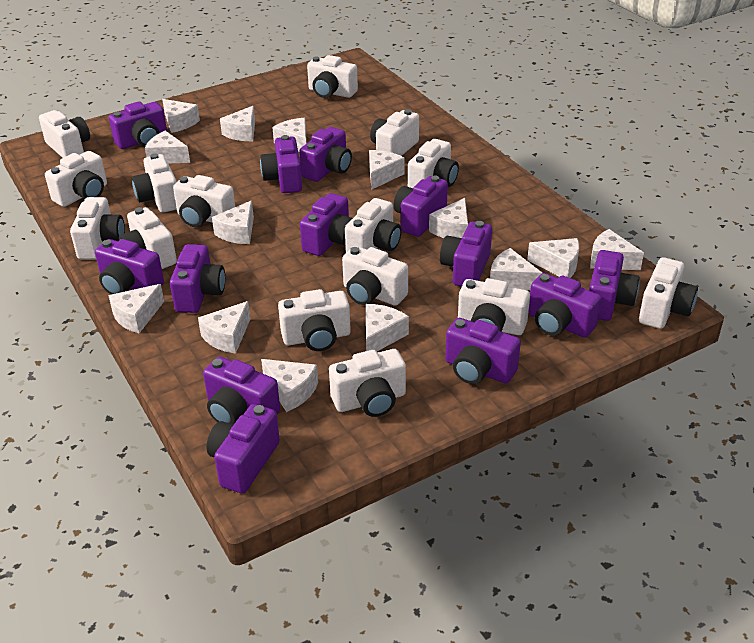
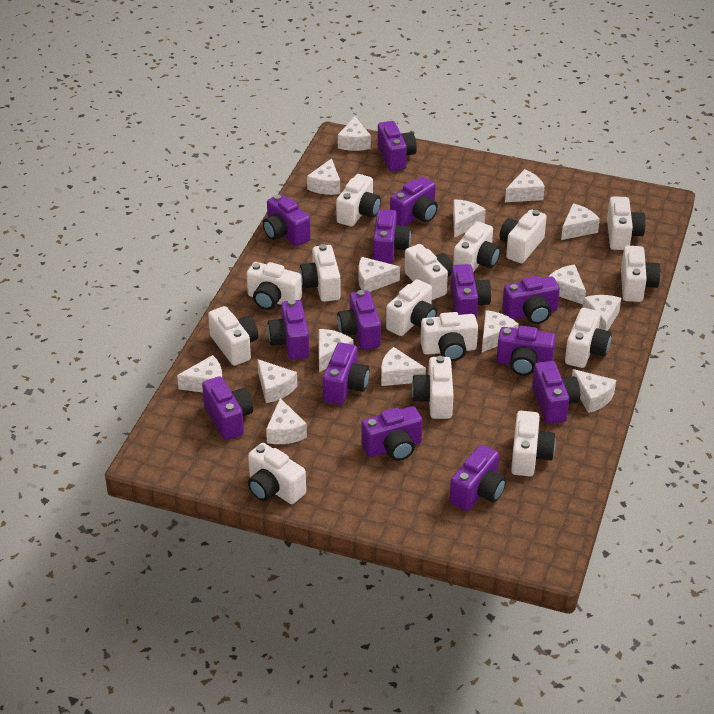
purple camera: 13 -> 14
white cheese: 14 -> 15

